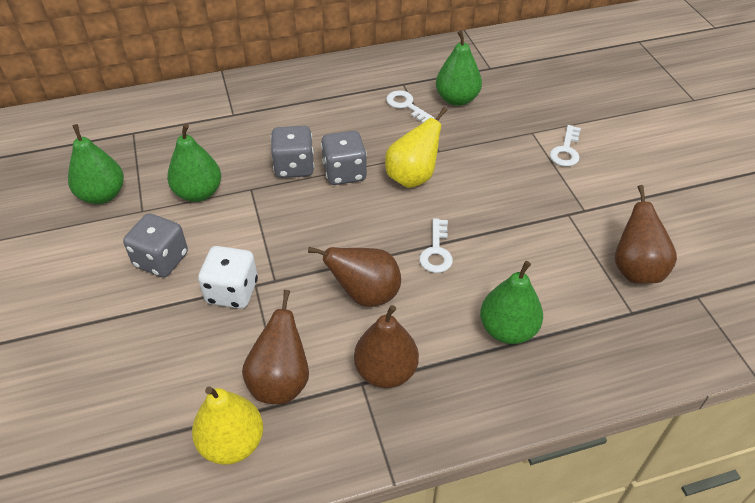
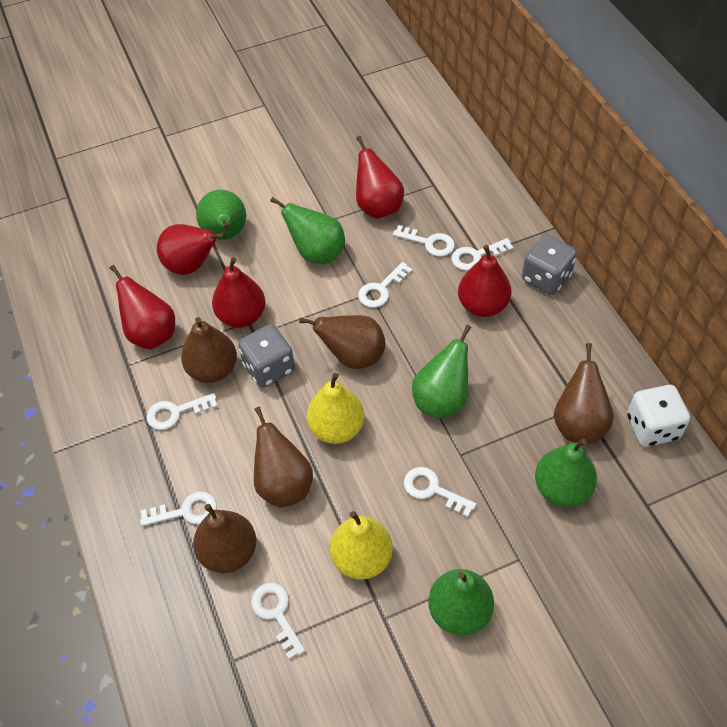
brown pear: 4 -> 5
green pear: 4 -> 5
grey dice: 3 -> 2
red pear: 0 -> 5
white key: 3 -> 7

